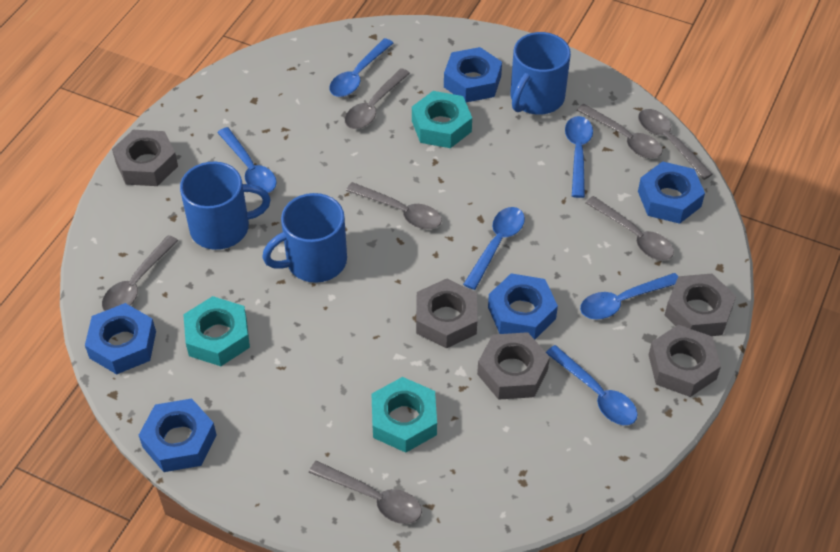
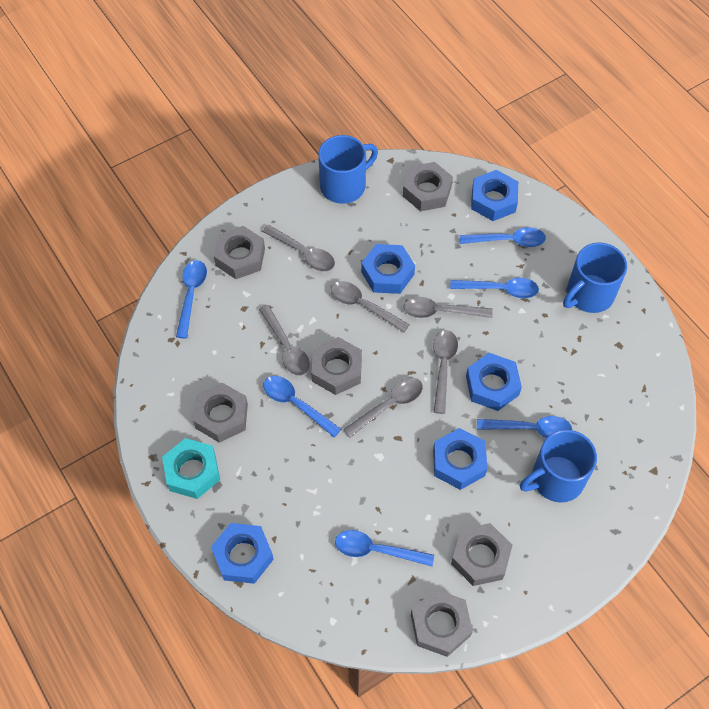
grey nut: 5 -> 6
grey spoon: 7 -> 6
turquoise nut: 3 -> 1

